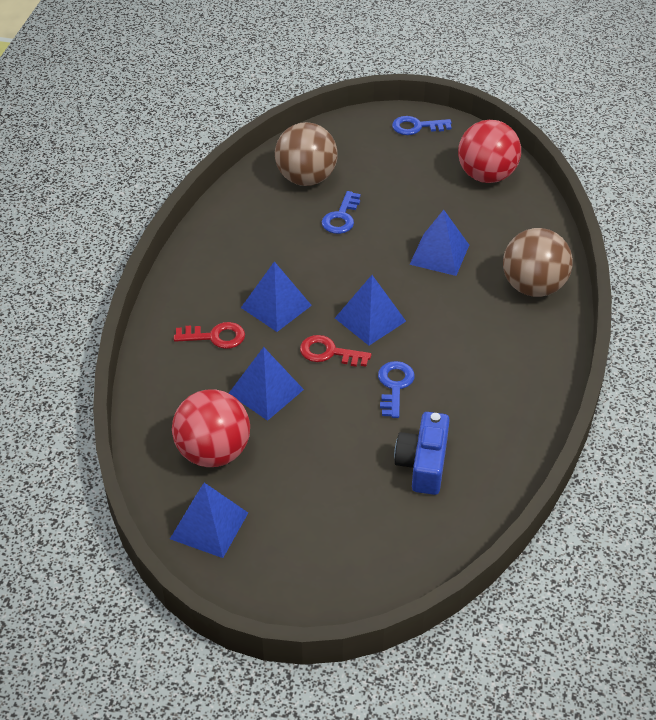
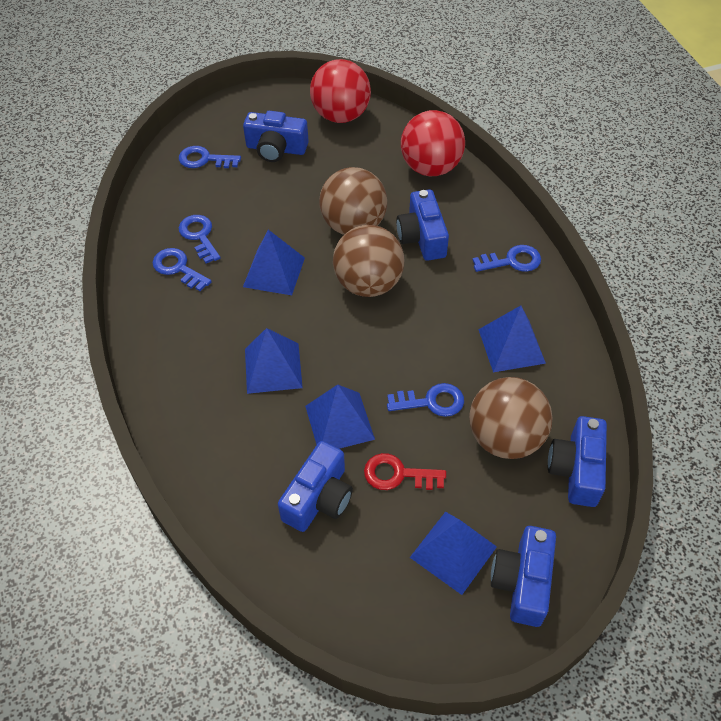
blue camera: 1 -> 5
blue key: 3 -> 5
brown ball: 2 -> 3
red key: 2 -> 1

